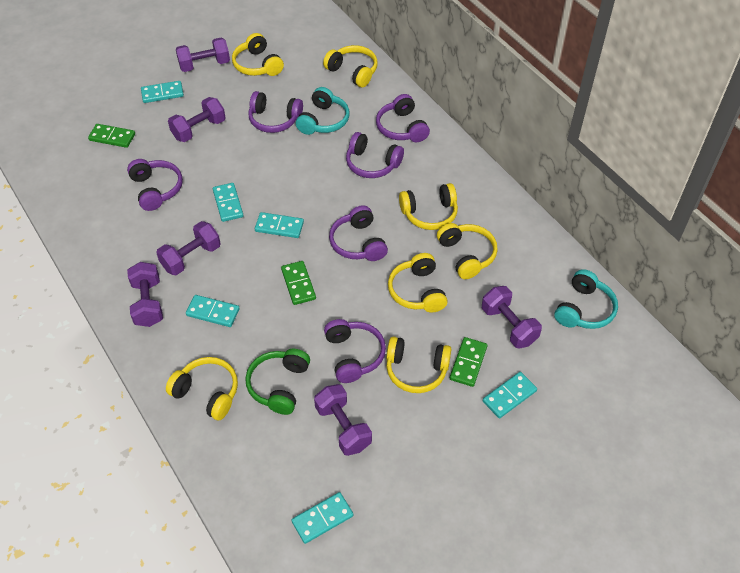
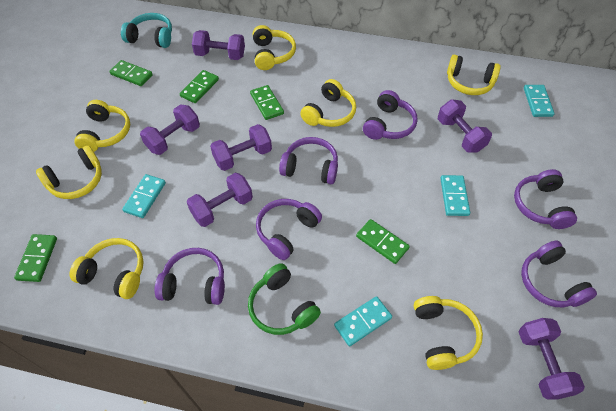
green domino: 3 -> 5
turquoise domino: 6 -> 4
turquoise headphones: 2 -> 1

